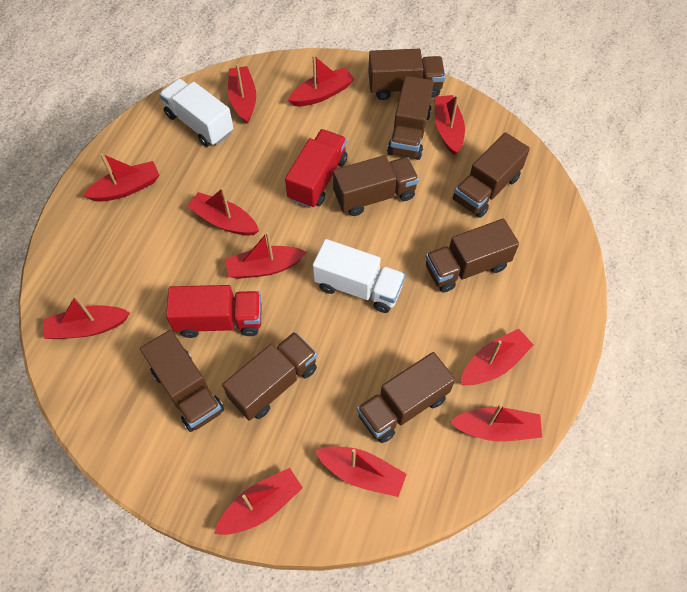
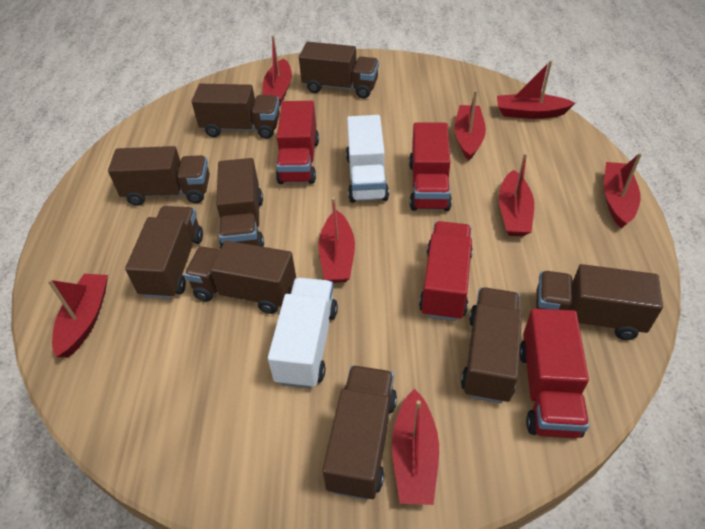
brown truck: 8 -> 9
red boat: 11 -> 8
red truck: 2 -> 4

